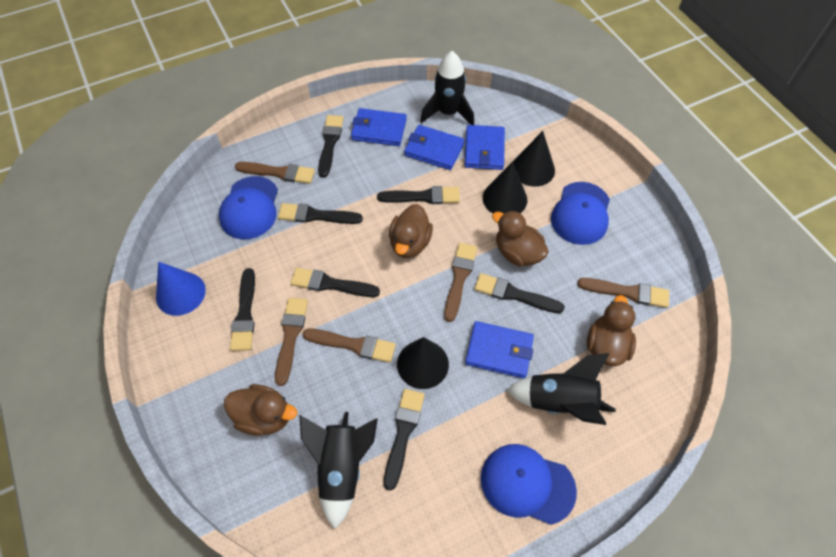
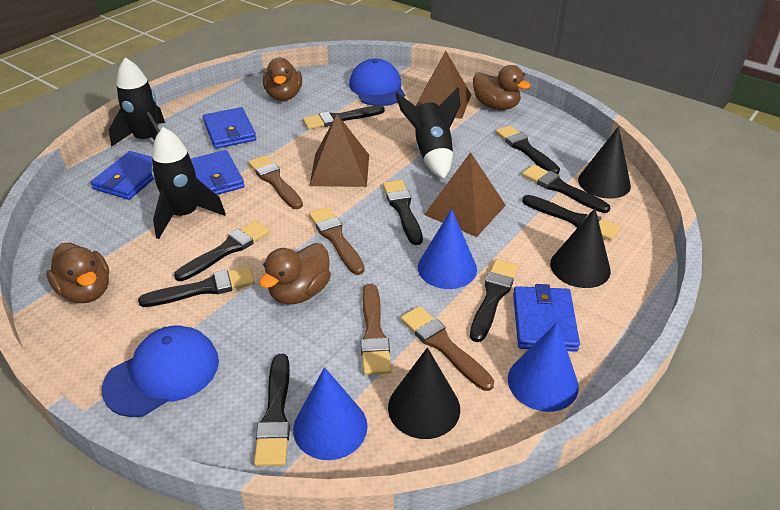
black brush: 7 -> 9
blue cap: 3 -> 2
blue cone: 1 -> 3
brown brush: 5 -> 4
brown pyramid: 0 -> 3

